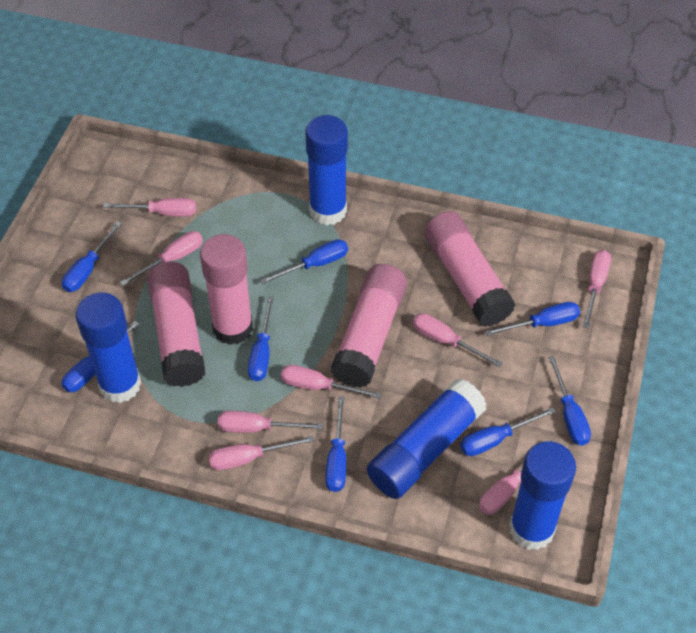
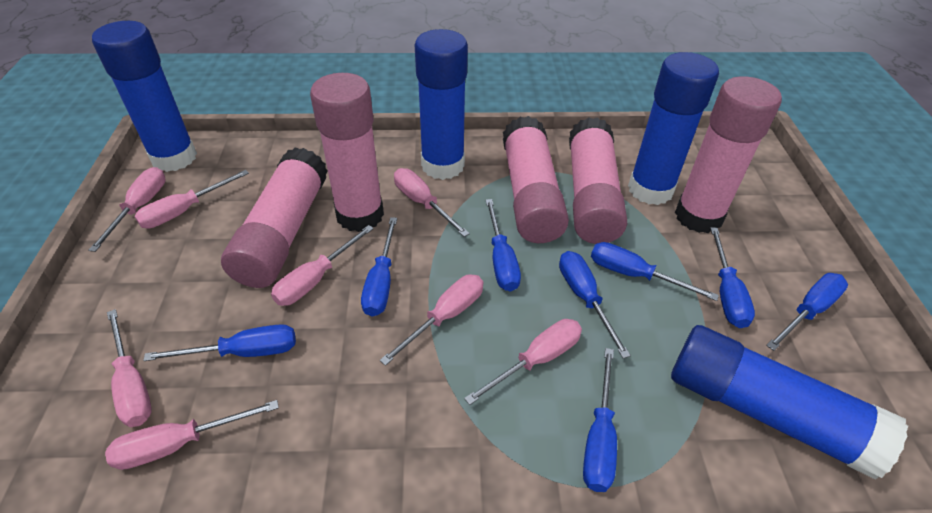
pink glue stick: 4 -> 5

